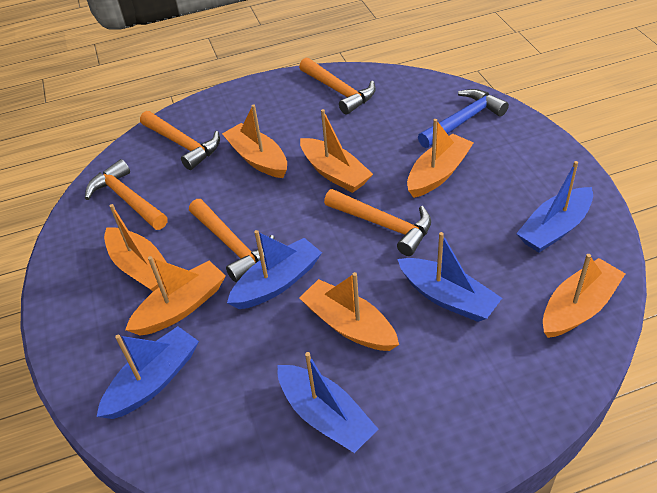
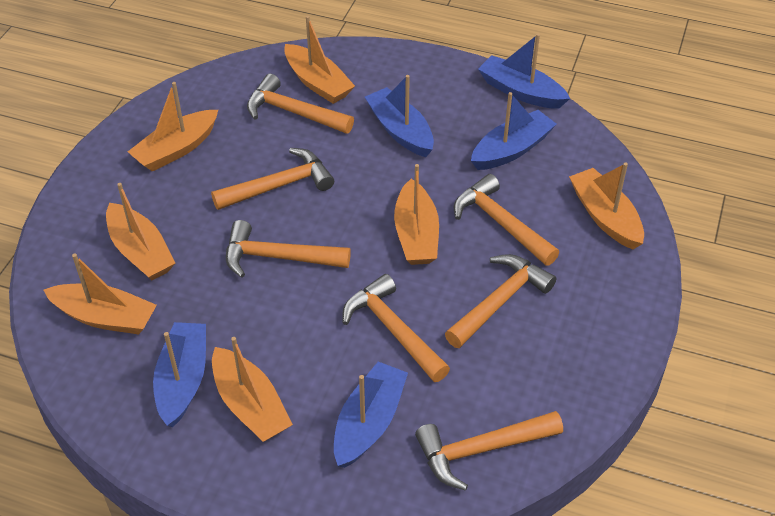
blue hammer: 1 -> 0
orange hammer: 5 -> 7

